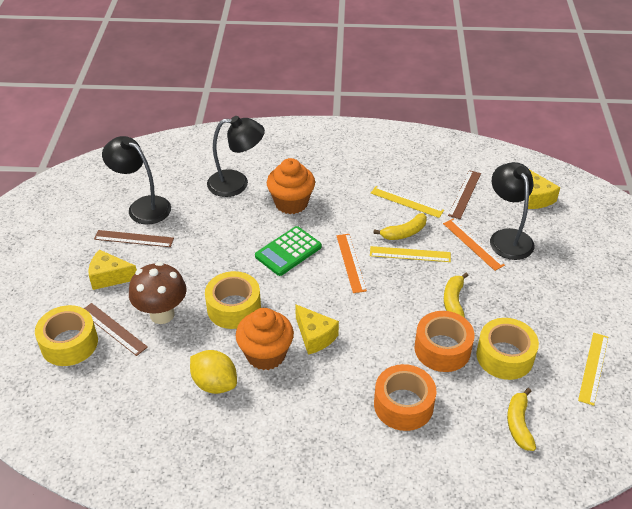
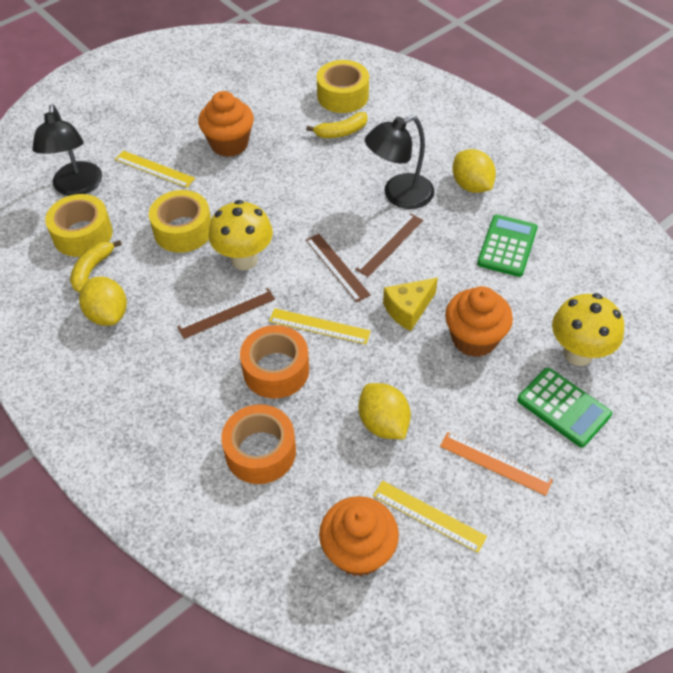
black lamp: 3 -> 2
brown mushroom: 1 -> 0
green calculator: 1 -> 2
orange cupcake: 2 -> 3
orange ruler: 2 -> 1
yellow banana: 3 -> 2
yellow cheese: 3 -> 1
yellow lemon: 1 -> 3
yellow mushroom: 0 -> 2

